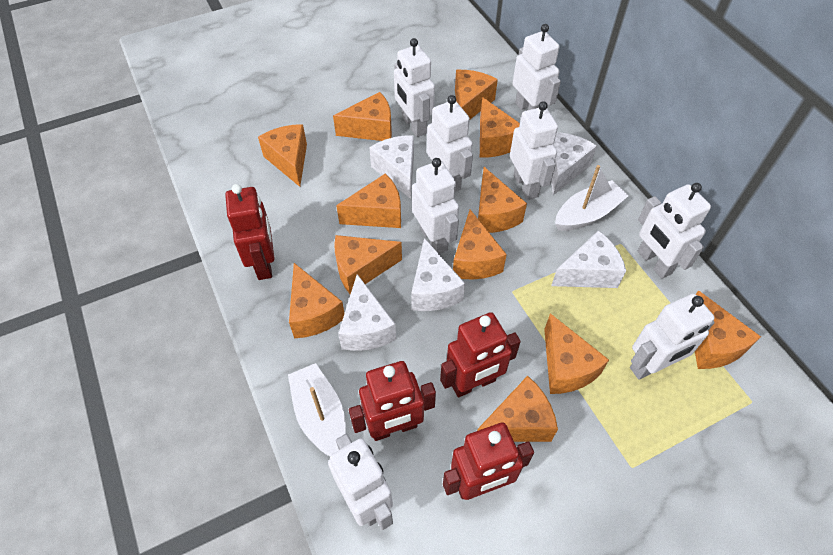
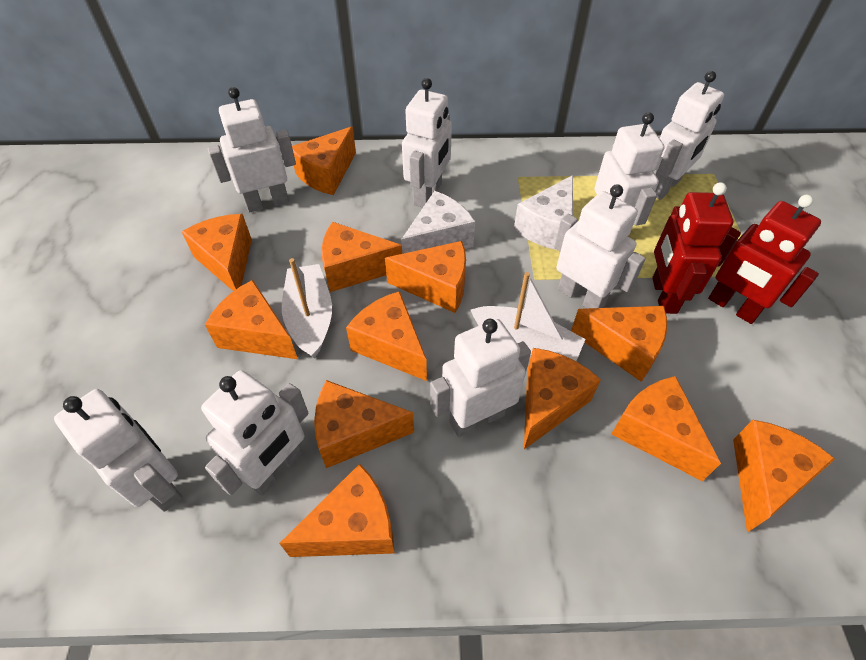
red robot: 4 -> 2
white cheese: 5 -> 2

